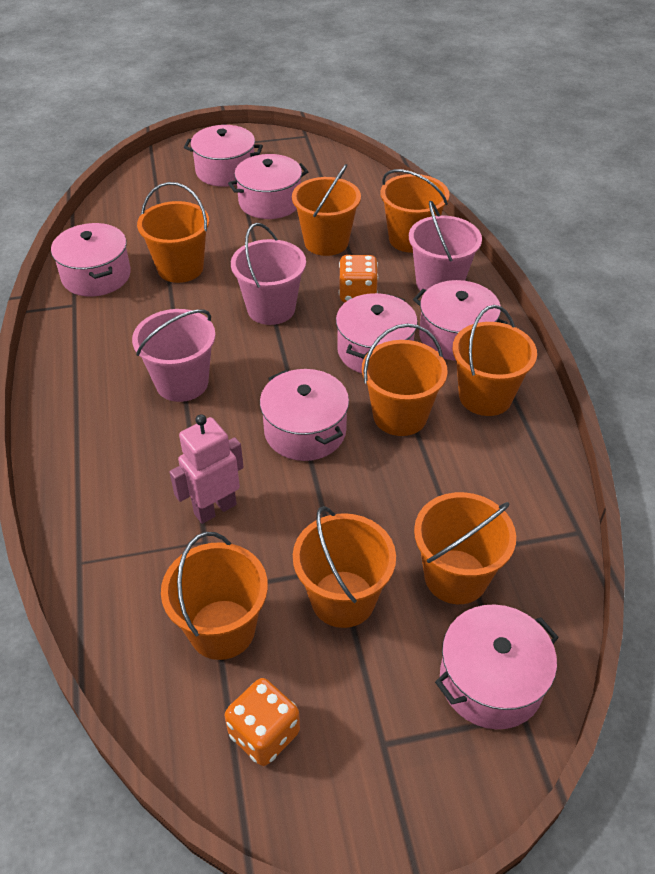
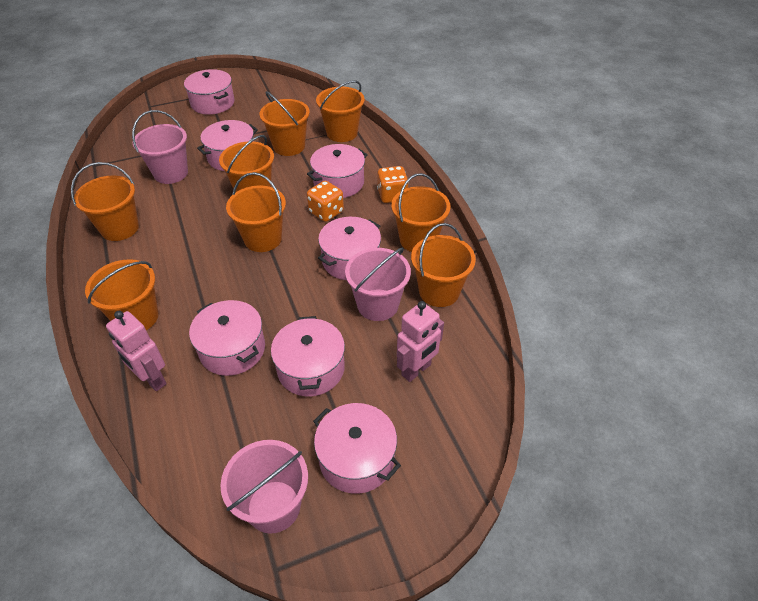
pink robot: 1 -> 2

